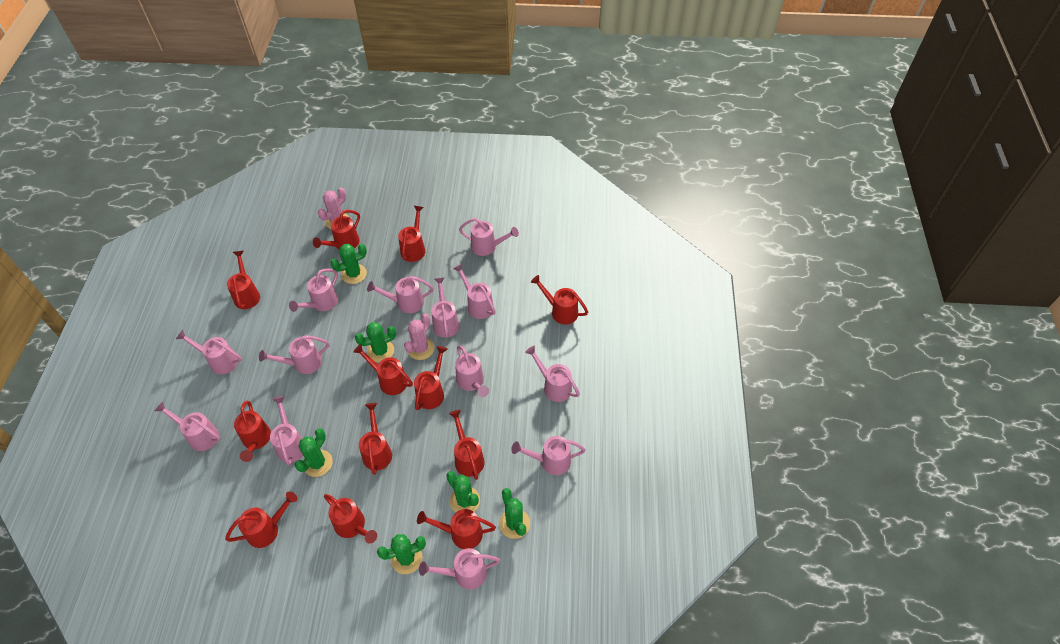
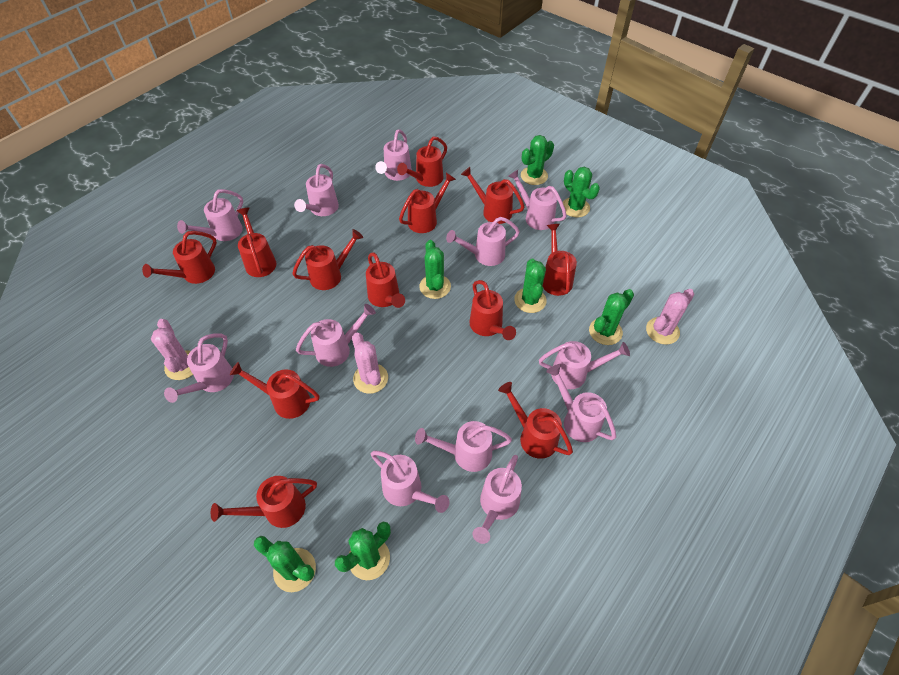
green cactus: 6 -> 7
pink cactus: 2 -> 3
pink watering can: 13 -> 12

